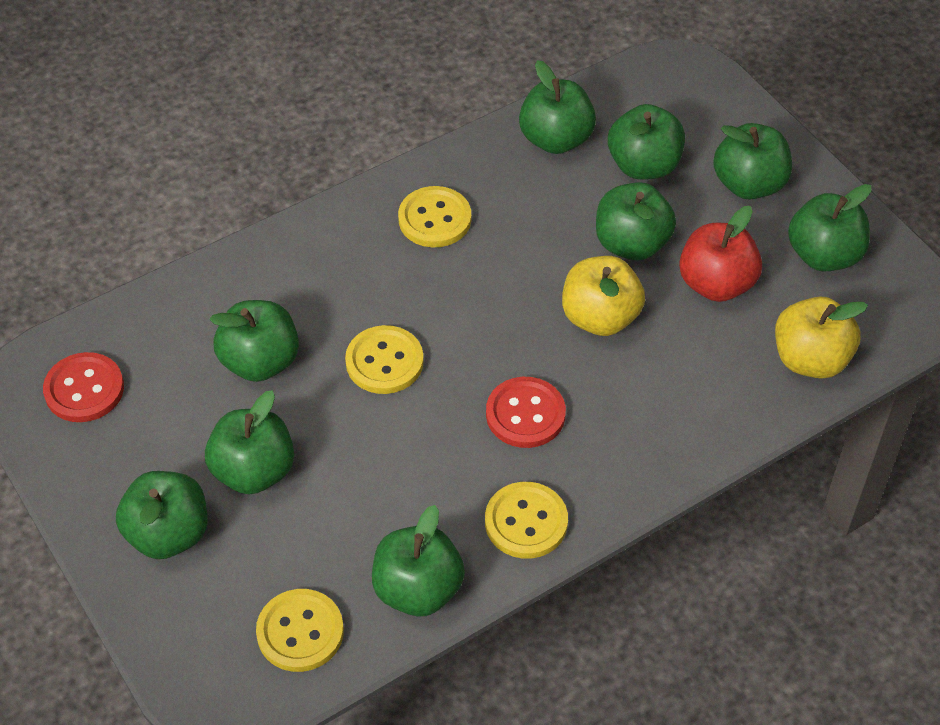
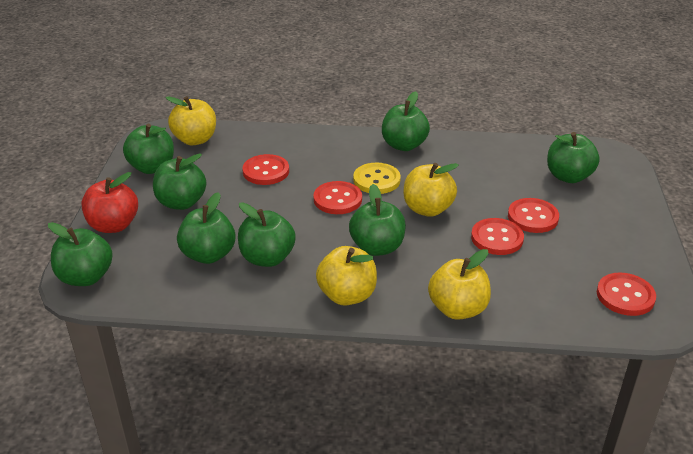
green apple: 9 -> 8
red button: 2 -> 5
yellow apple: 2 -> 4
yellow button: 4 -> 1

